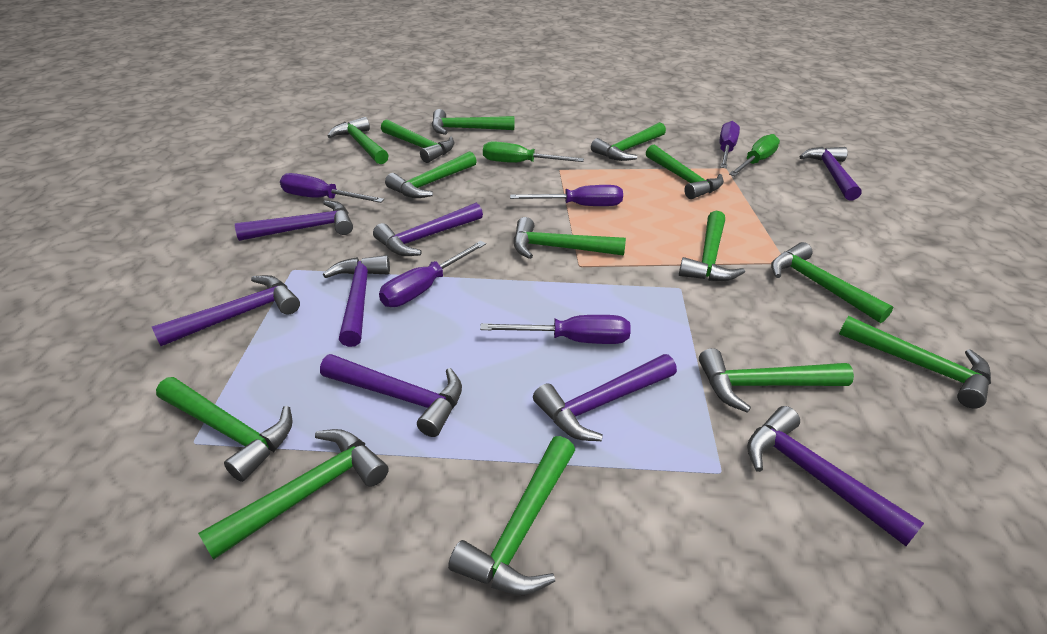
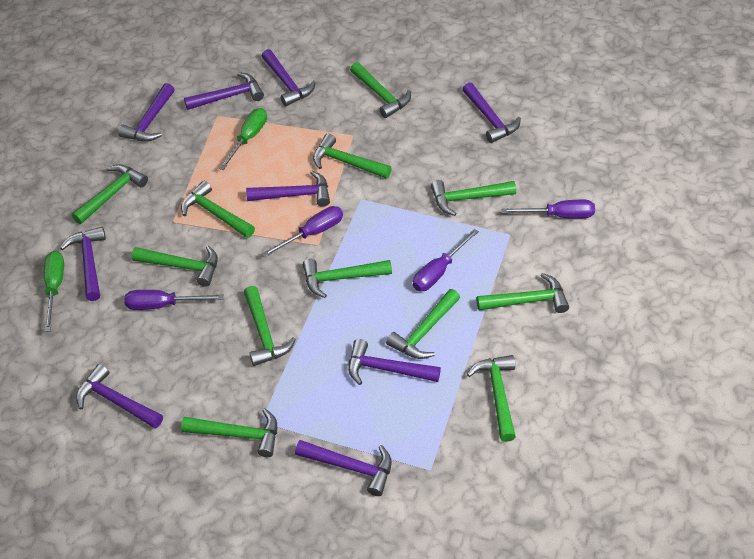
green hammer: 14 -> 12
purple hammer: 8 -> 9
purple screwdriver: 5 -> 4

